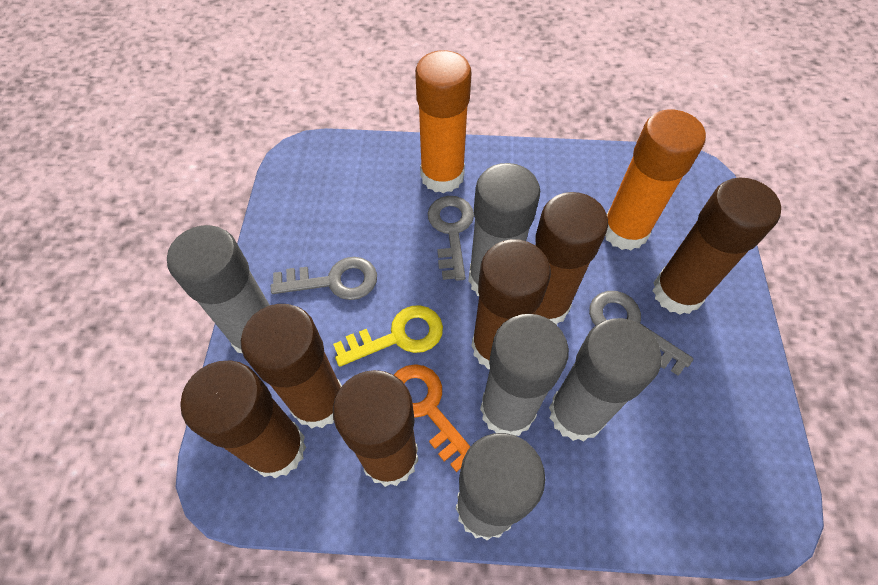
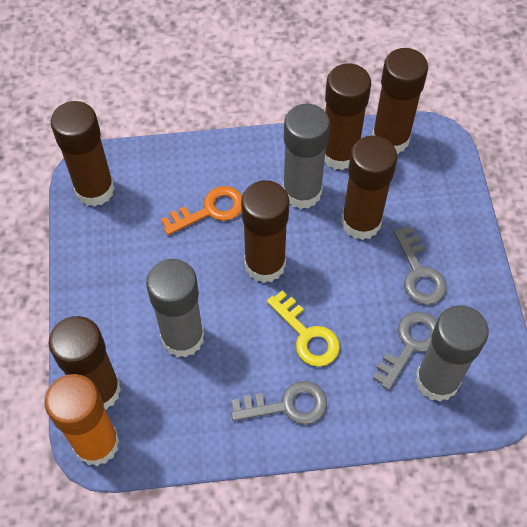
grey glue stick: 5 -> 3
orange glue stick: 2 -> 1

